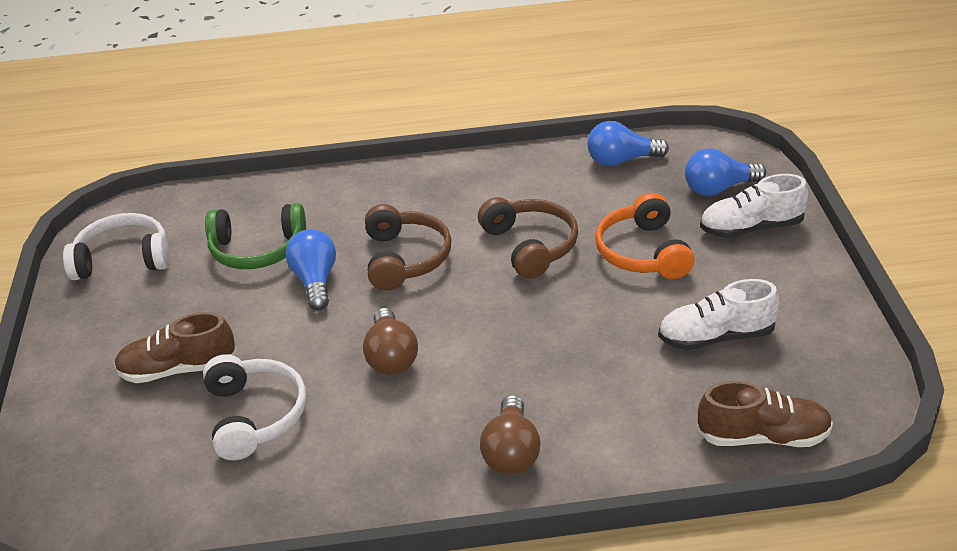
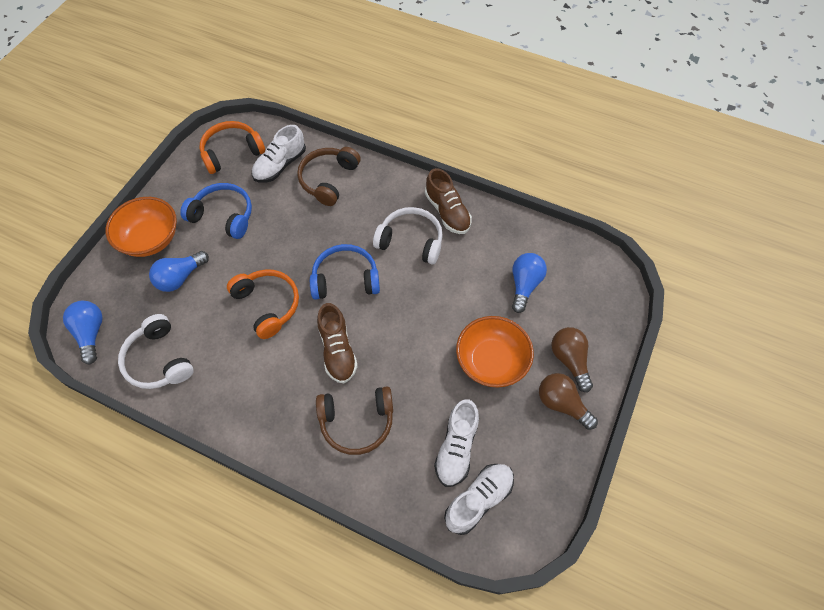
blue headphones: 0 -> 2
green headphones: 1 -> 0
orange bowl: 0 -> 2
orange headphones: 1 -> 2
white shoe: 2 -> 3

